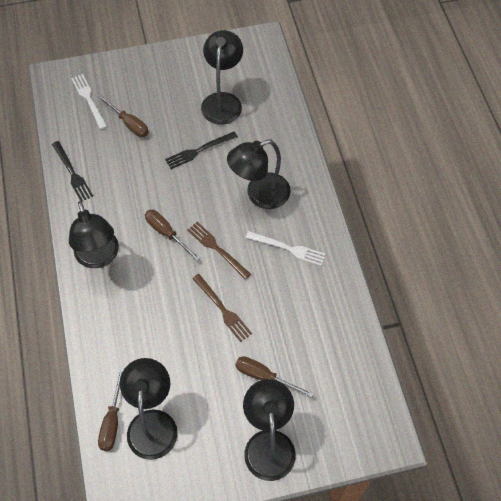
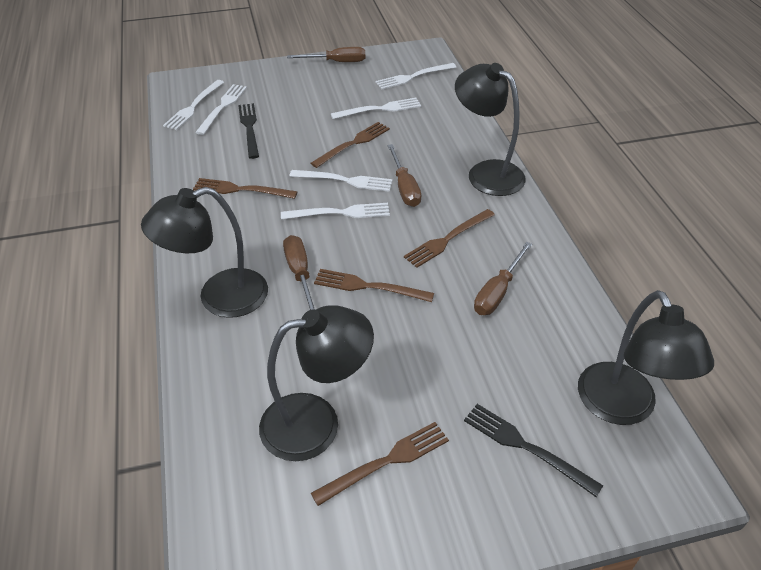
black lamp: 5 -> 4
brown fork: 2 -> 5
white fork: 2 -> 6

